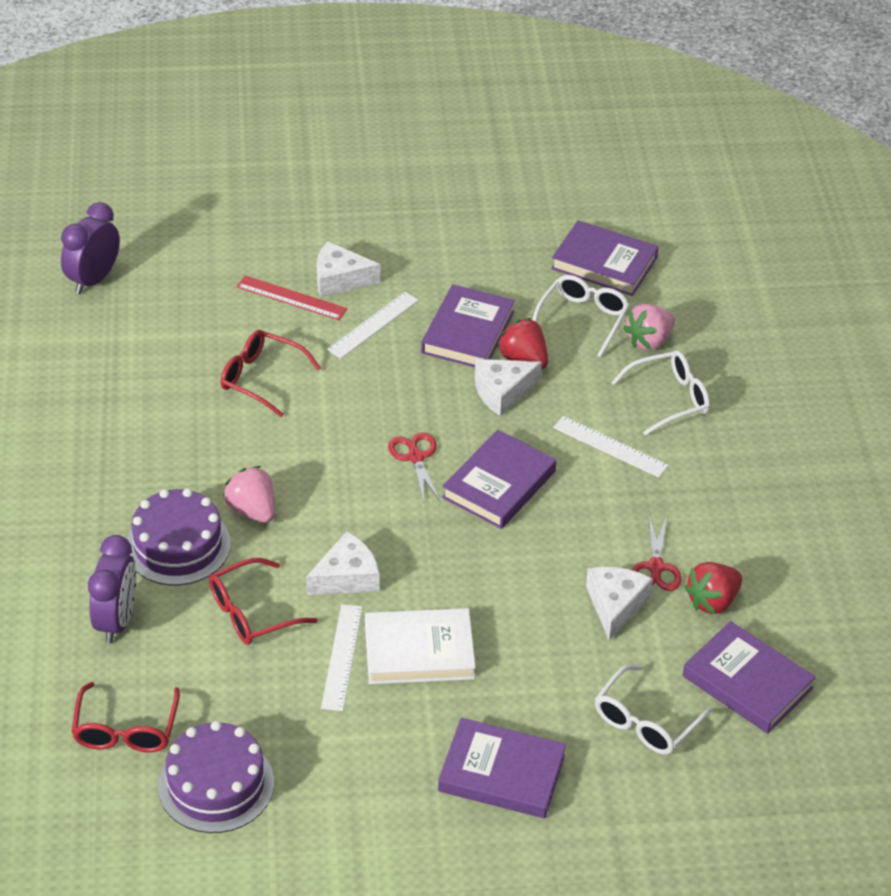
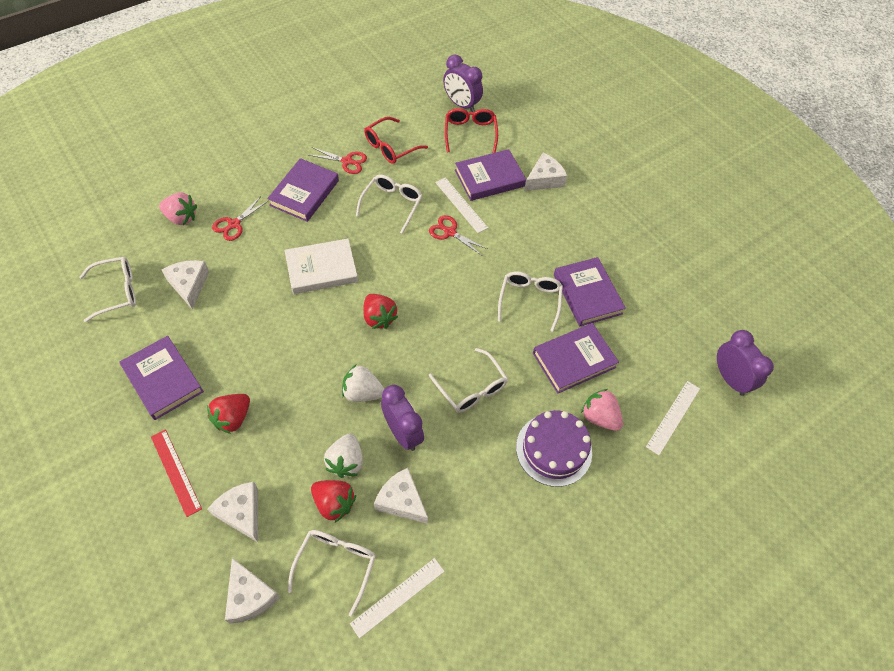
purple cake: 2 -> 1
purple clock: 2 -> 3
red glasses: 3 -> 2
red scissors: 2 -> 3
red strawberry: 2 -> 3
white cheese: 4 -> 5
white glasses: 3 -> 5
white strawberry: 0 -> 2

